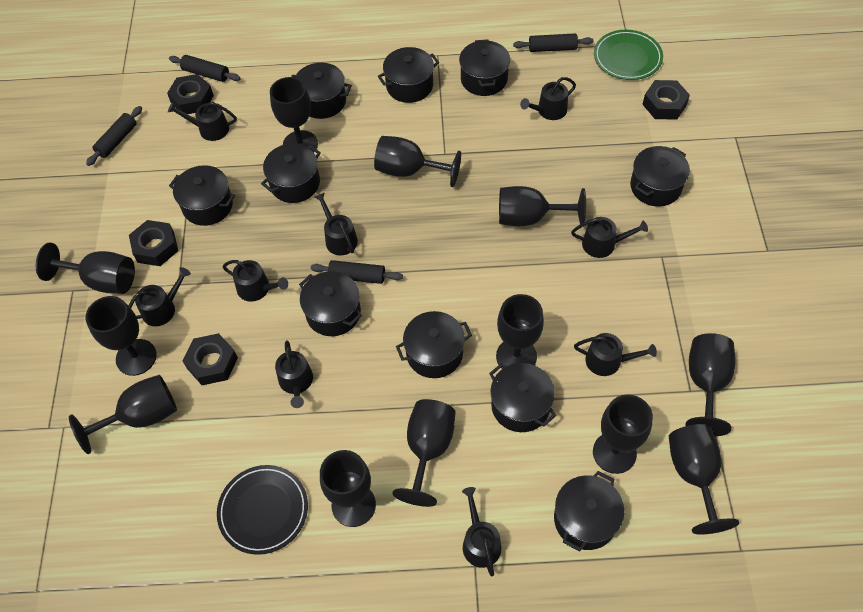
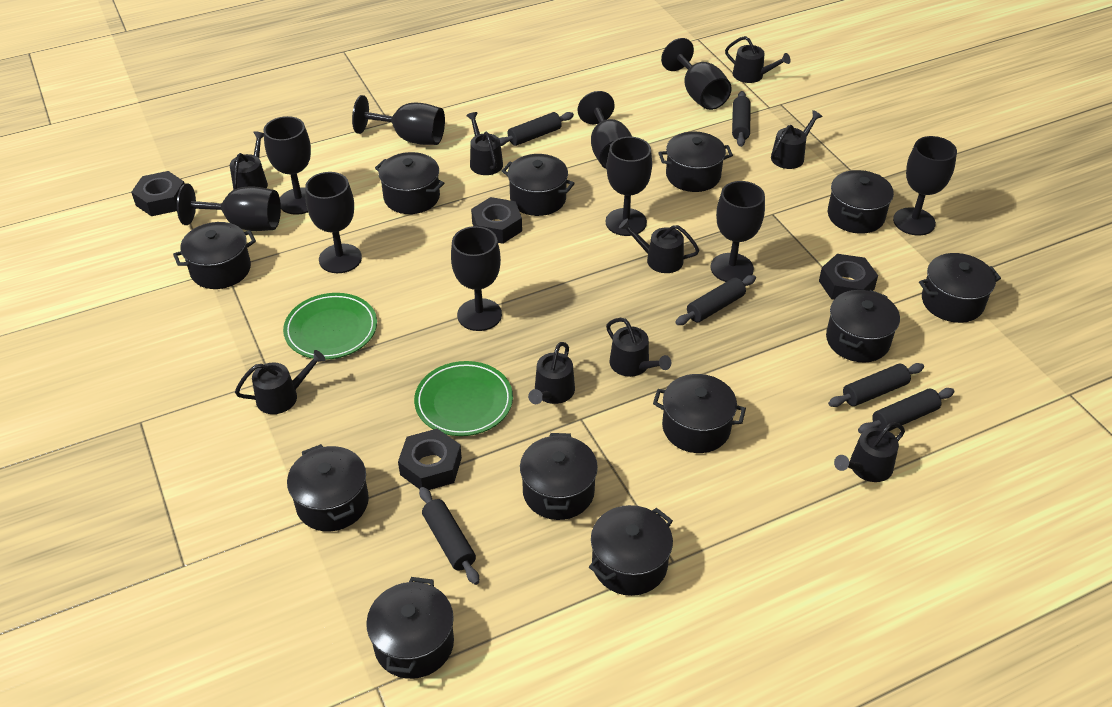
black goblet: 12 -> 10
black plate: 1 -> 0
black pot: 10 -> 12
black rolling pin: 4 -> 6
green plate: 1 -> 2

